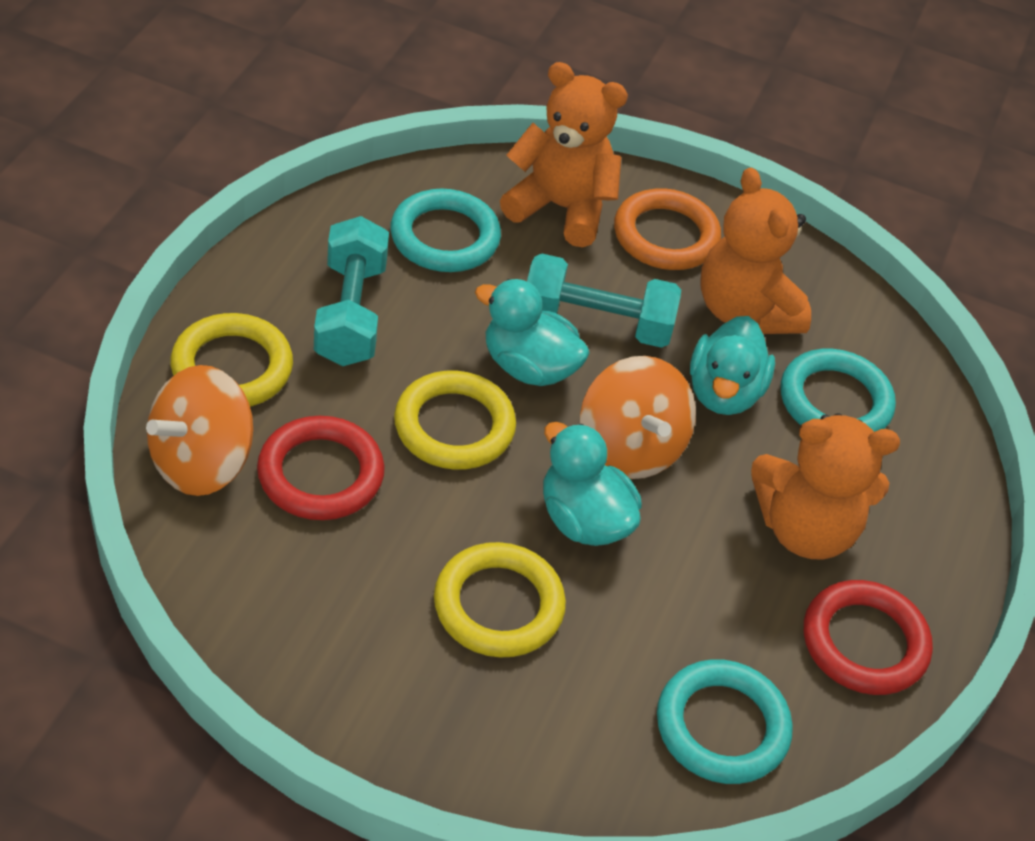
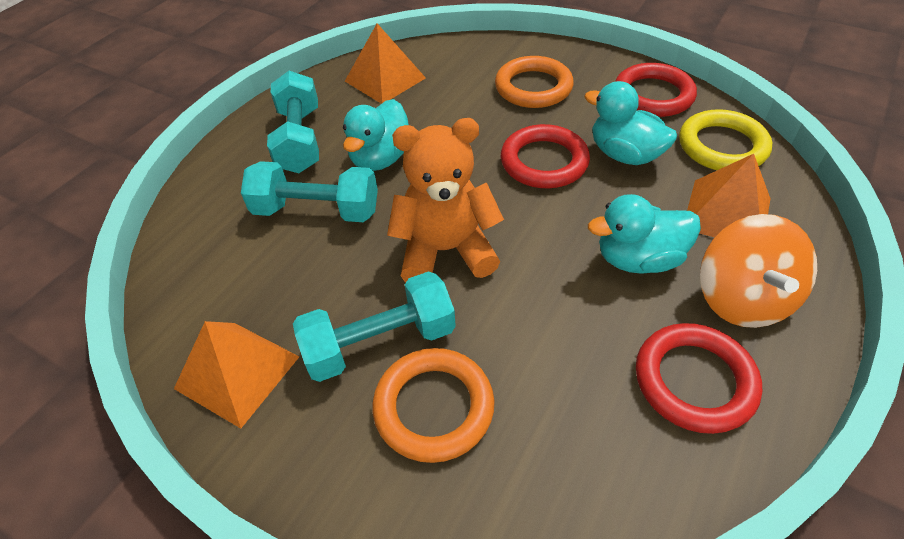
orange pyramid: 0 -> 3
orange ring: 1 -> 2
orange spinning top: 2 -> 1
orange teddy bear: 3 -> 1
red ring: 2 -> 3
turquoise dumbbell: 2 -> 3
turquoise ring: 3 -> 0
yellow ring: 3 -> 1

